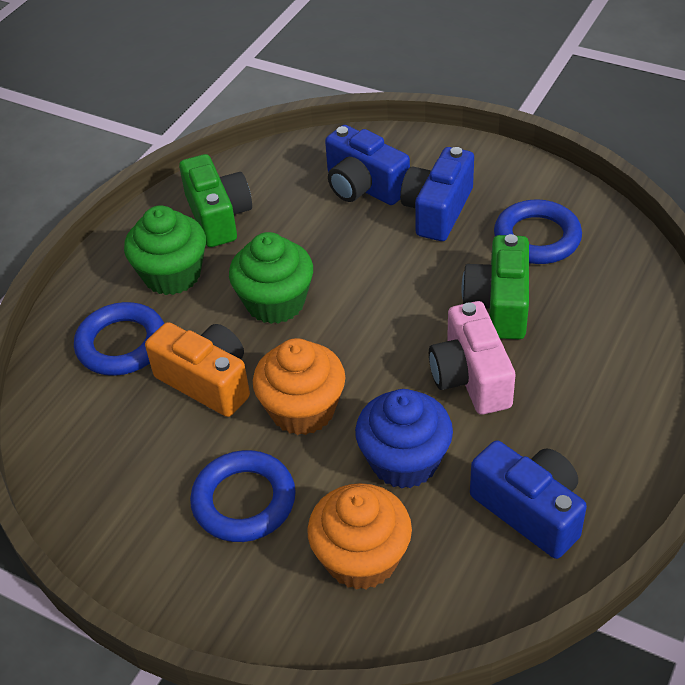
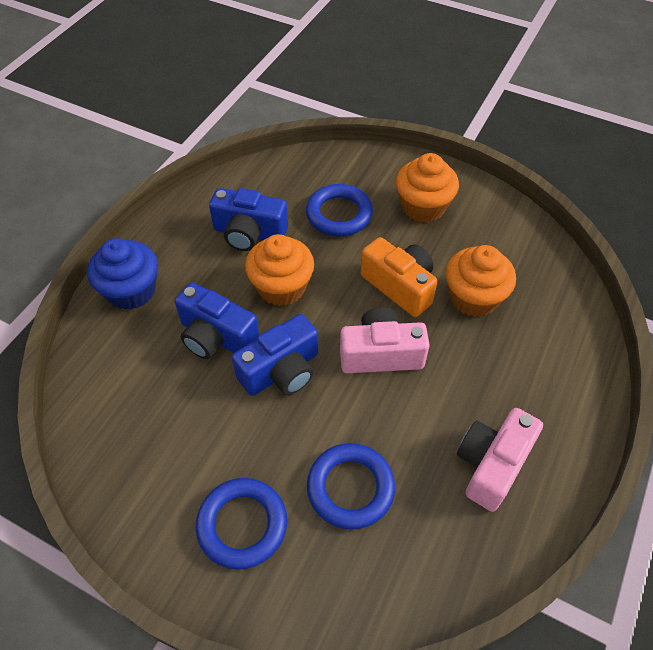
green camera: 2 -> 0
green cupcake: 2 -> 0
orange cupcake: 2 -> 3
pink camera: 1 -> 2

